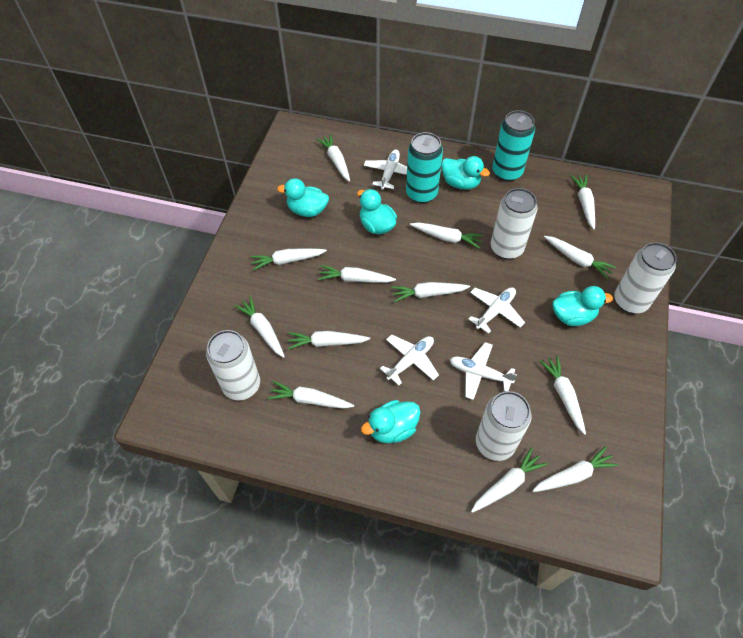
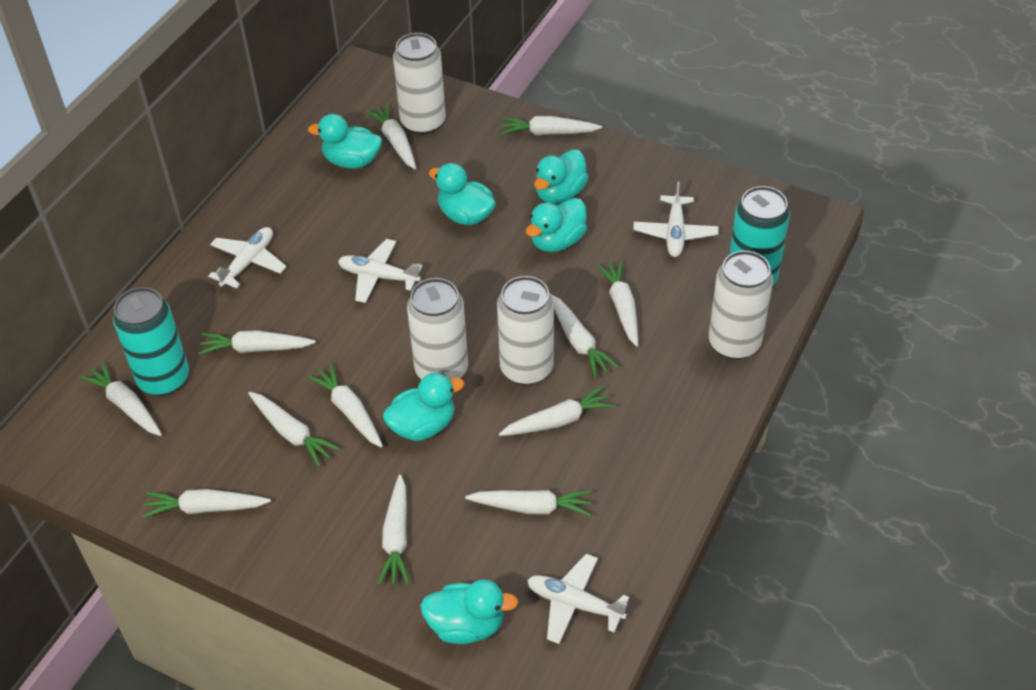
turquoise duck: 5 -> 6
white carrot: 13 -> 12

